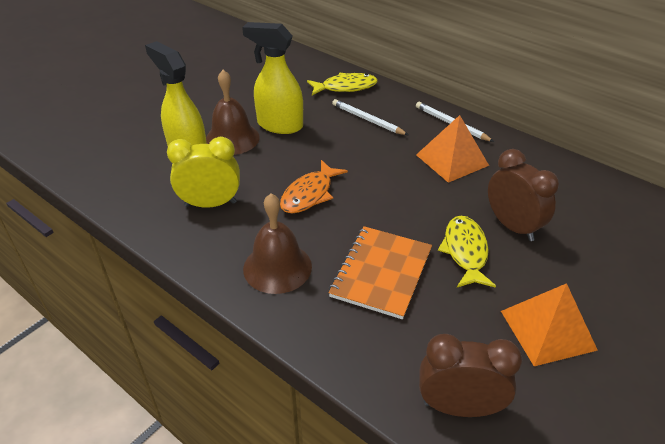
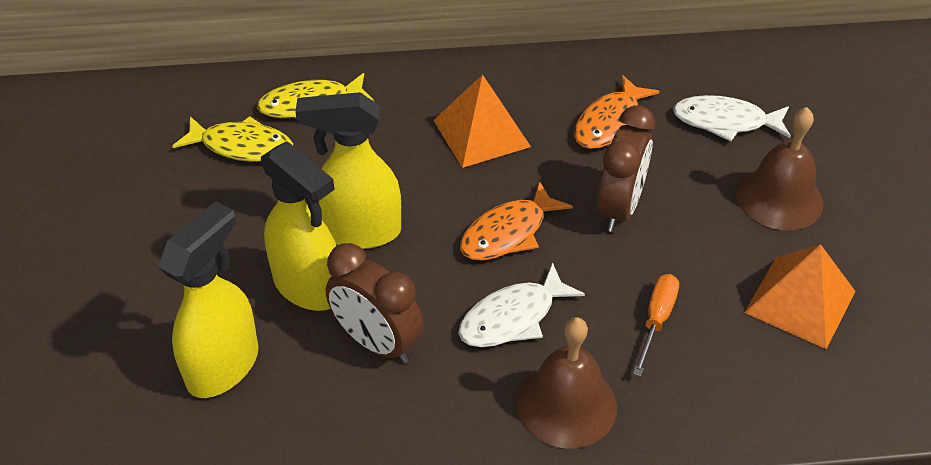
orange fish: 1 -> 2
orange notebook: 1 -> 0
orange screwdriver: 0 -> 1
white fish: 0 -> 2
white pencil: 2 -> 0
yellow clock: 1 -> 0
yellow spray bottle: 2 -> 3

